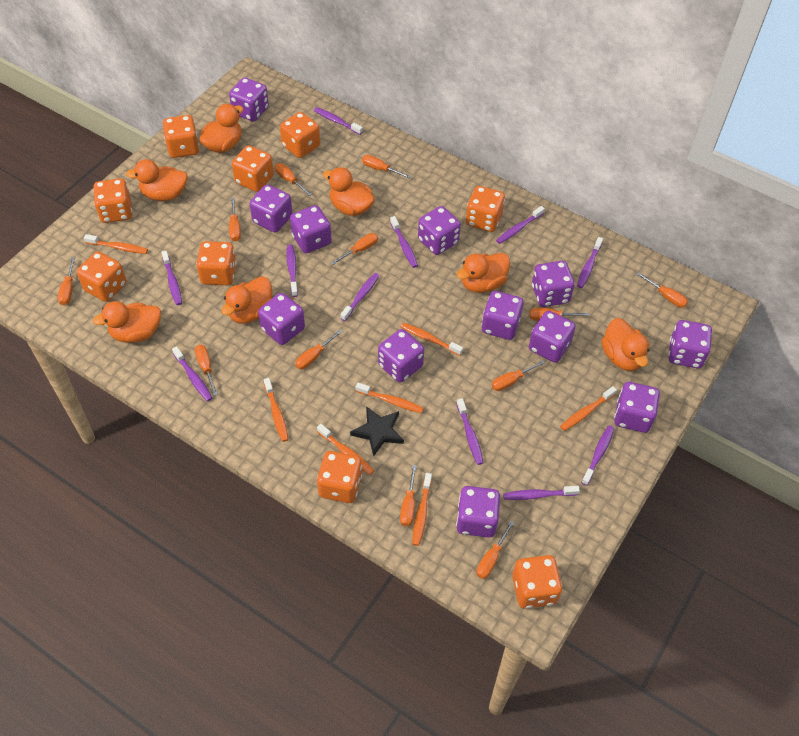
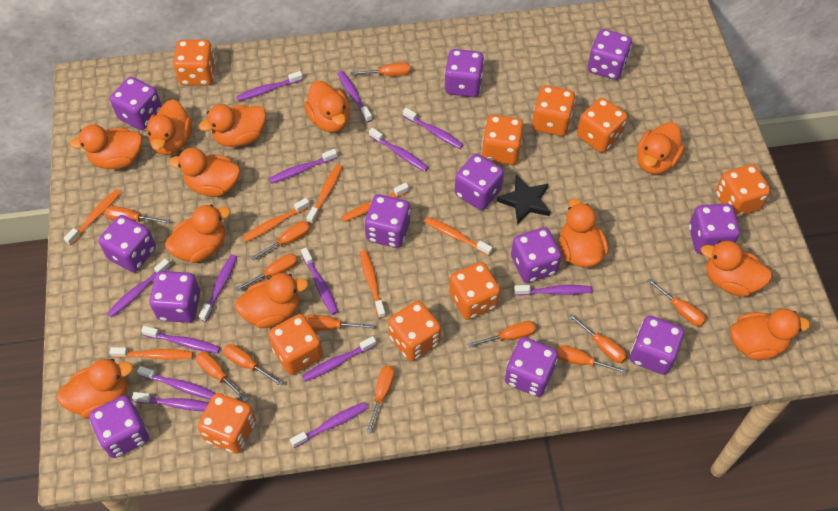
orange duck: 7 -> 12
purple toothbrush: 11 -> 14

